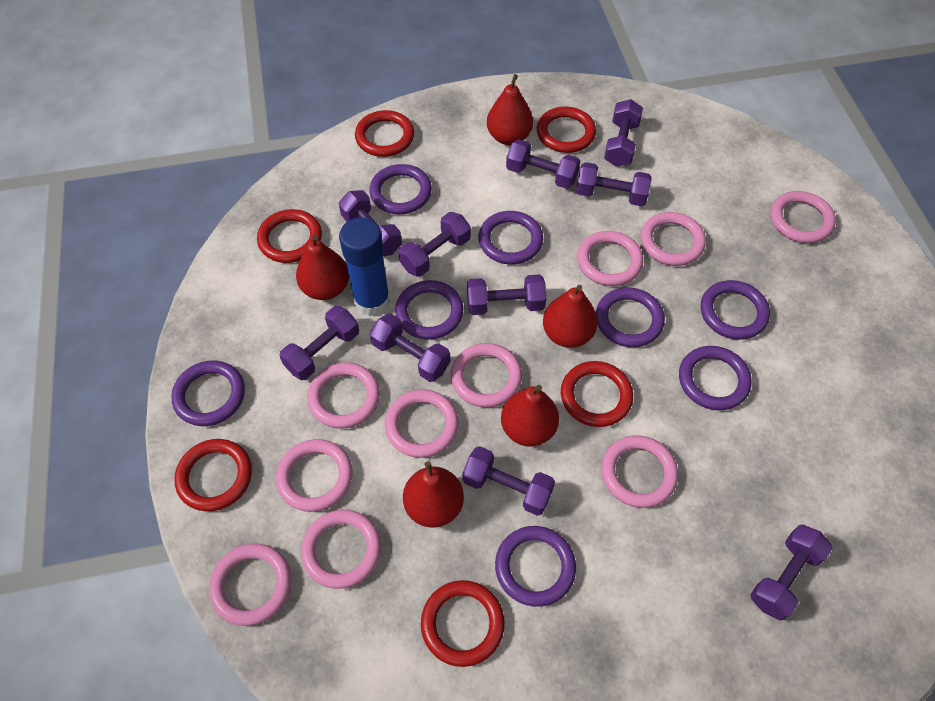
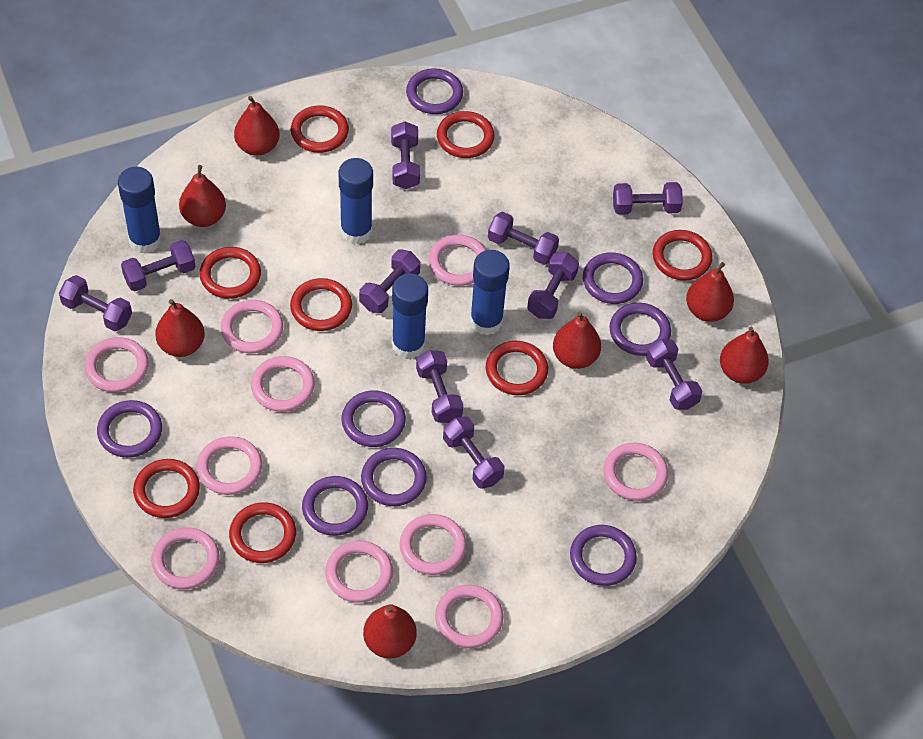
blue glue stick: 1 -> 4
red pear: 5 -> 7
red ring: 6 -> 8

